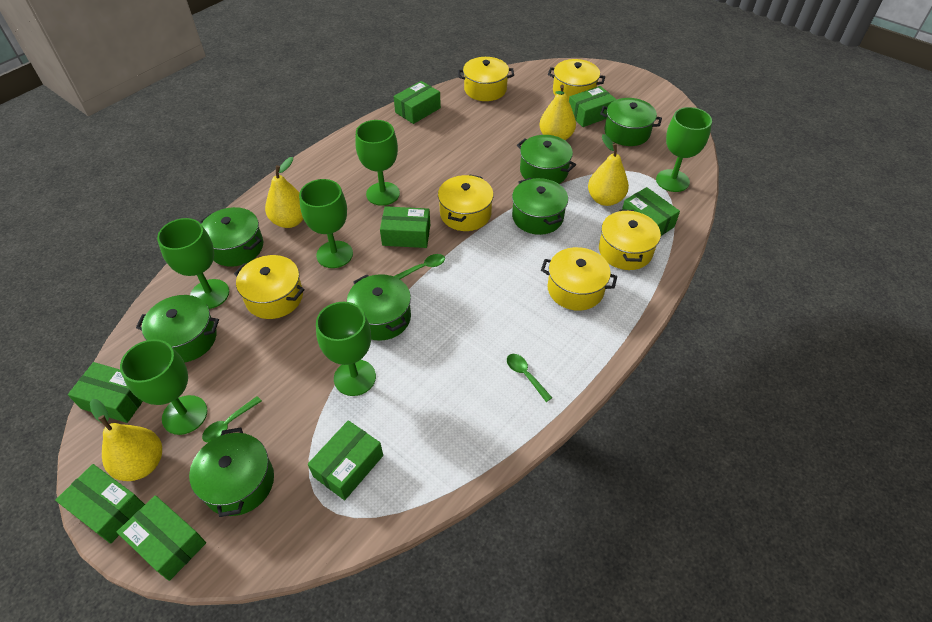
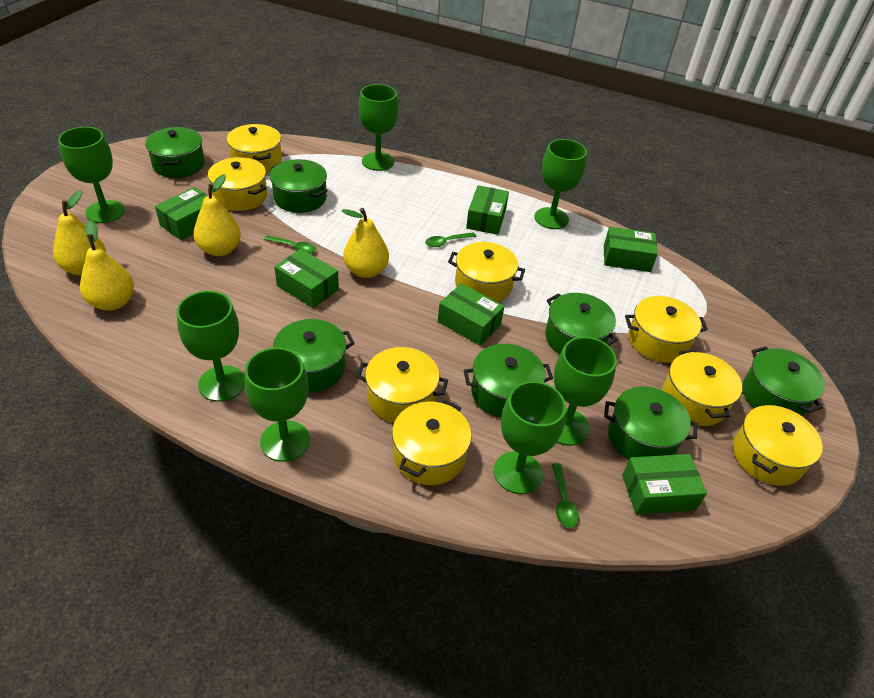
green box: 8 -> 6
green goblet: 6 -> 7
yellow pot: 6 -> 8

